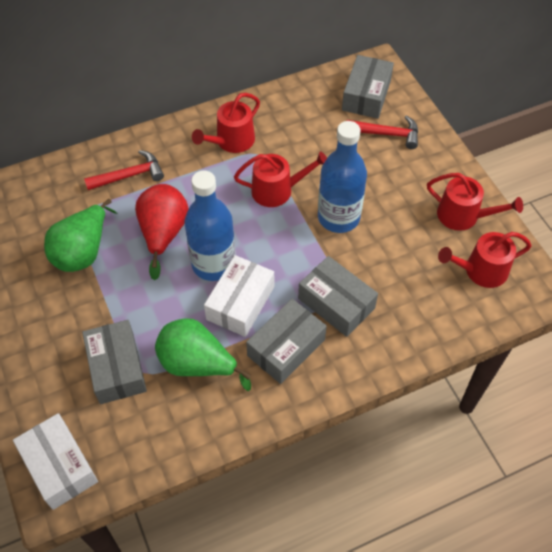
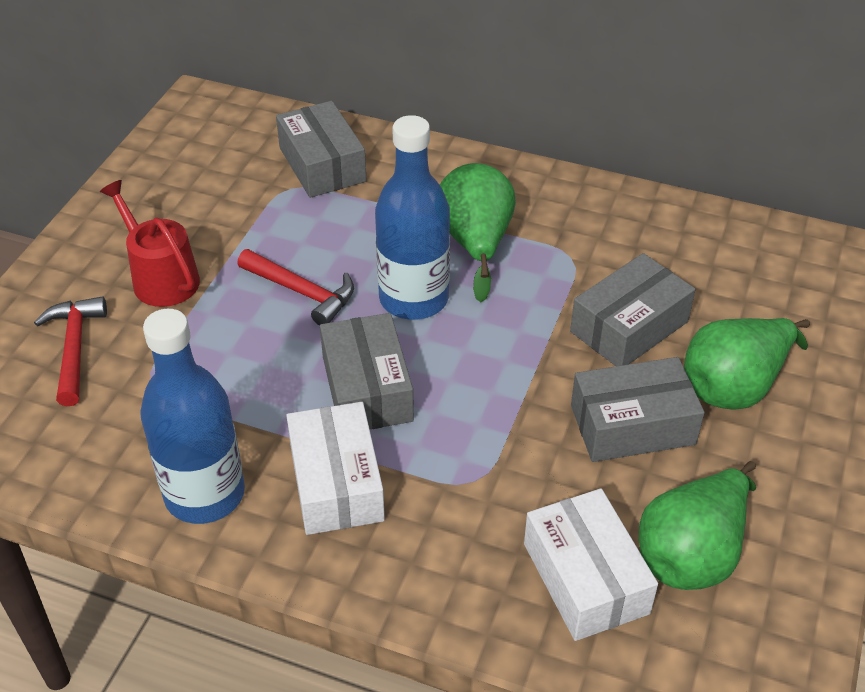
green pear: 2 -> 3
red pear: 1 -> 0
red watering can: 4 -> 1

